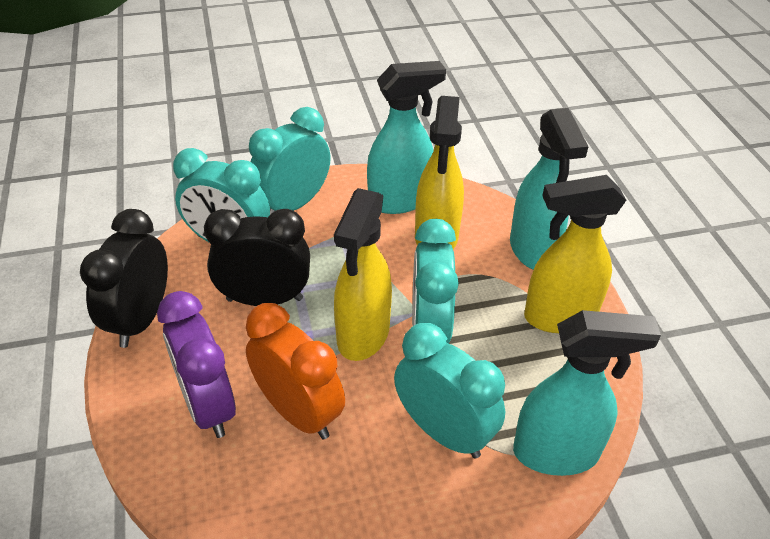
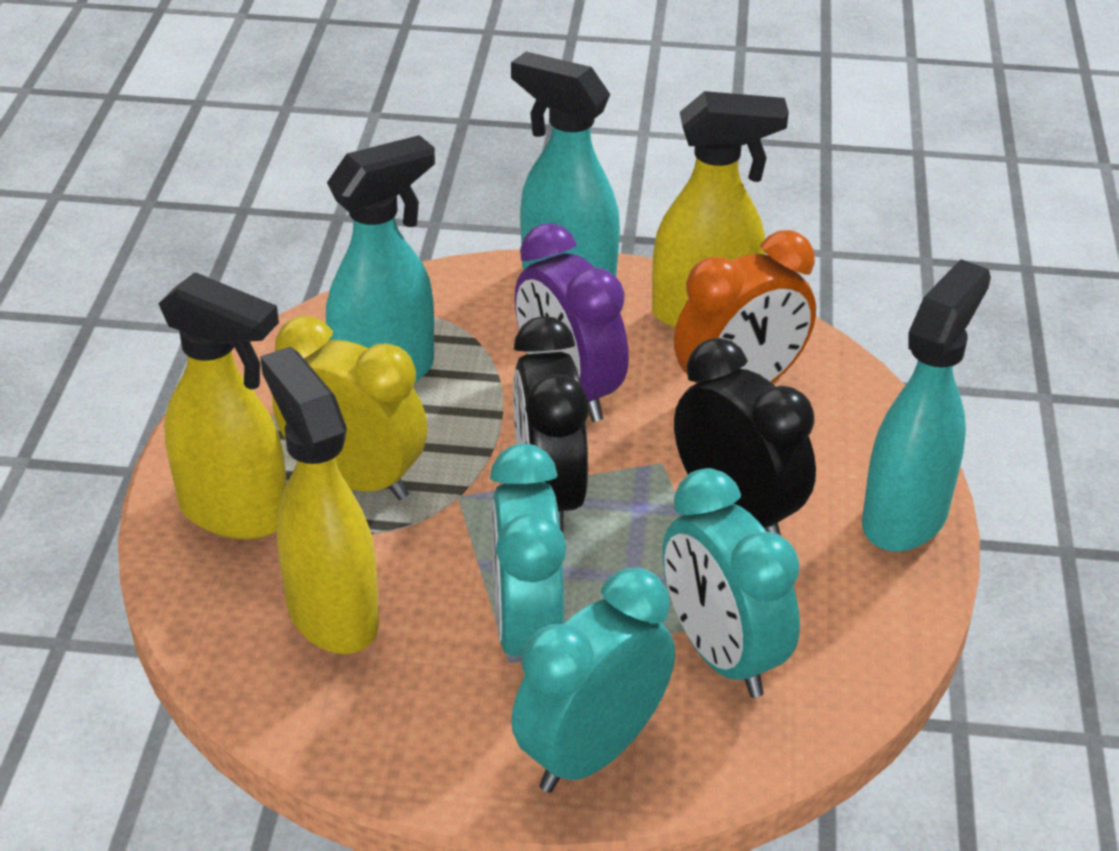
turquoise clock: 4 -> 3
yellow clock: 0 -> 1

